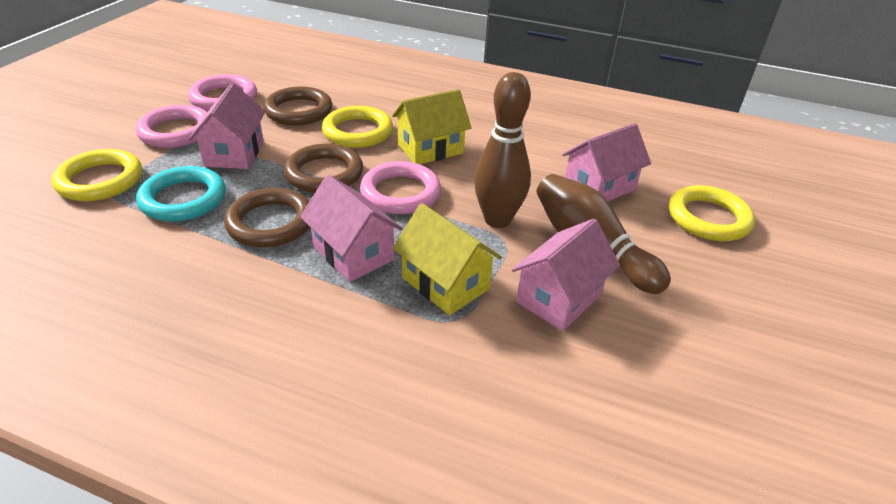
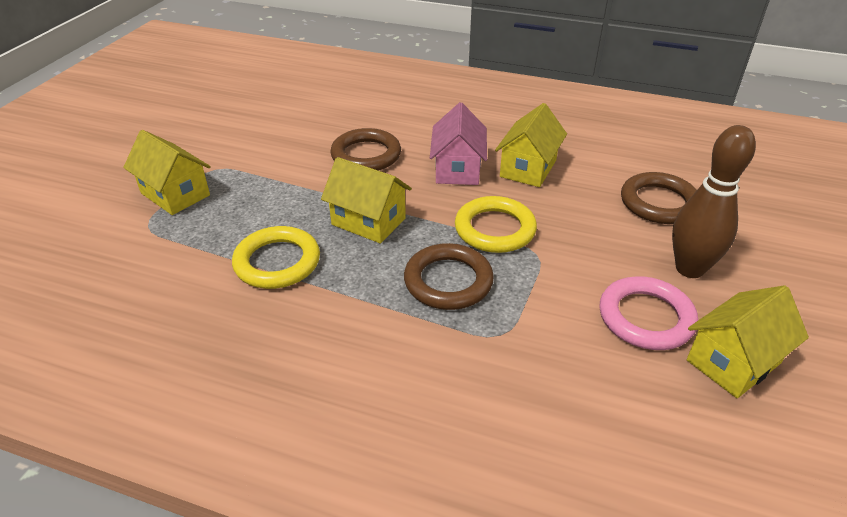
brown bowling pin: 2 -> 1
pink house: 4 -> 1
pink ring: 3 -> 1
turquoise ring: 1 -> 0
yellow house: 2 -> 4
yellow ring: 3 -> 2

